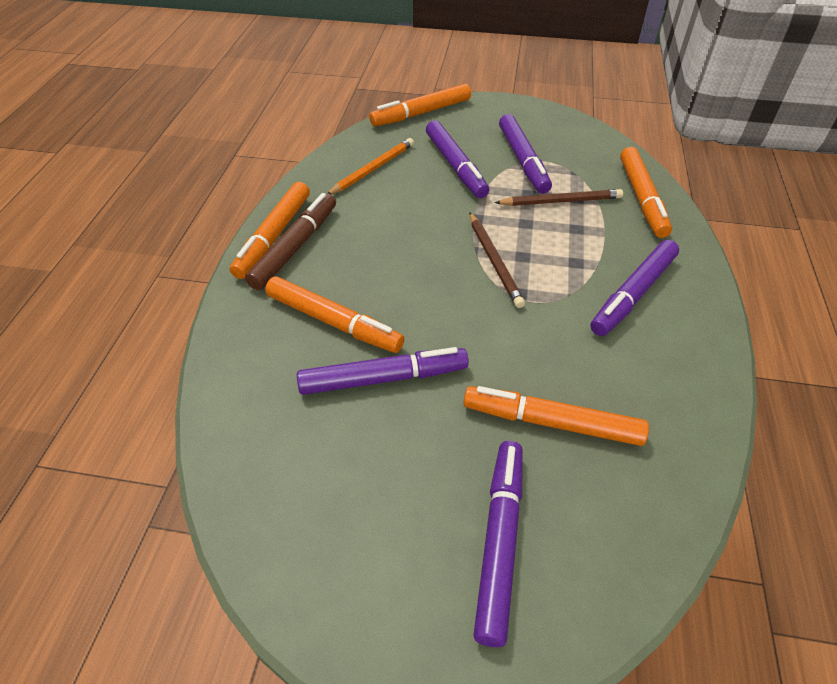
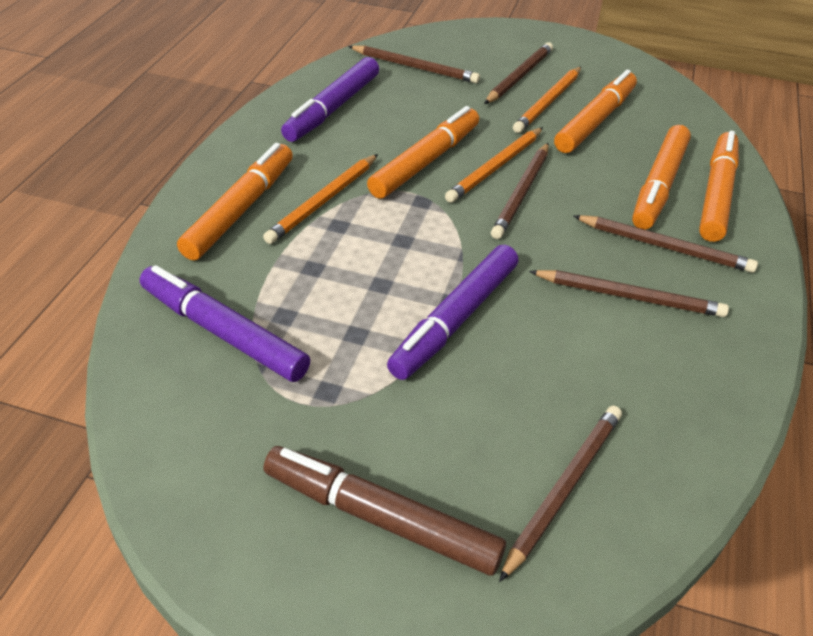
brown pencil: 2 -> 6
orange pencil: 1 -> 3
purple marker: 5 -> 3

